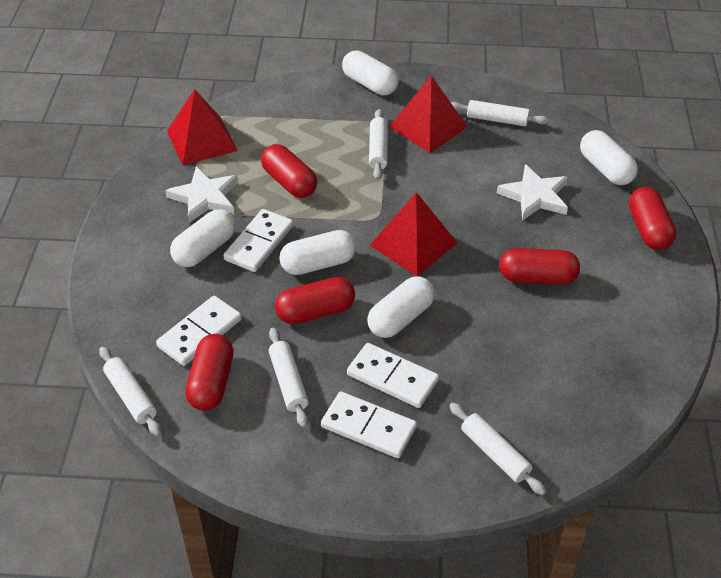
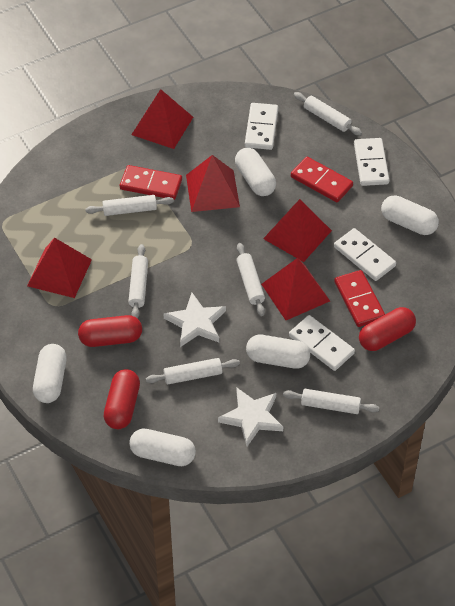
red capsule: 5 -> 3
red domino: 0 -> 3
red pyramid: 3 -> 5
white rolling pin: 5 -> 6

